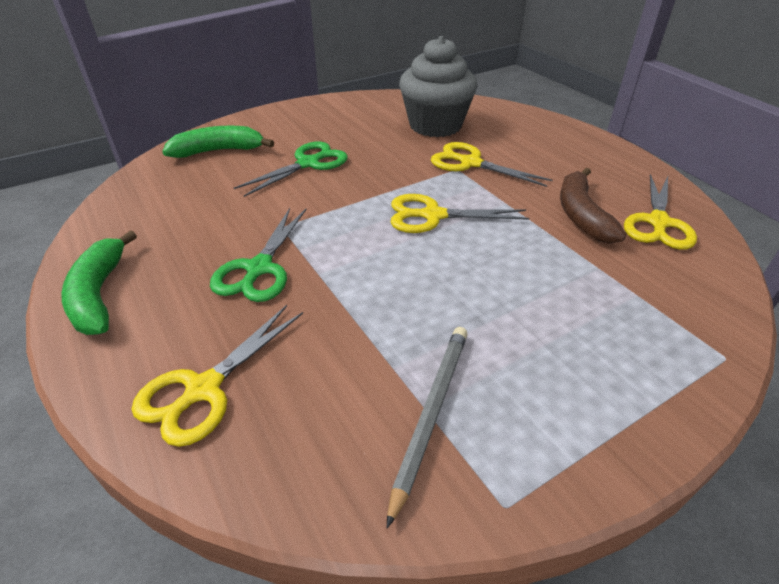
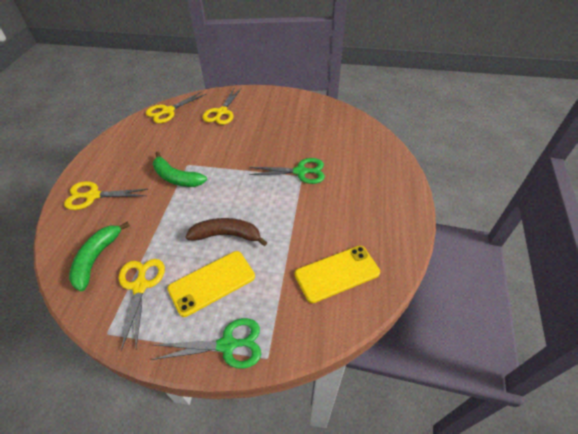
grey cupcake: 1 -> 0
grey pencil: 1 -> 0
yellow phone: 0 -> 2

